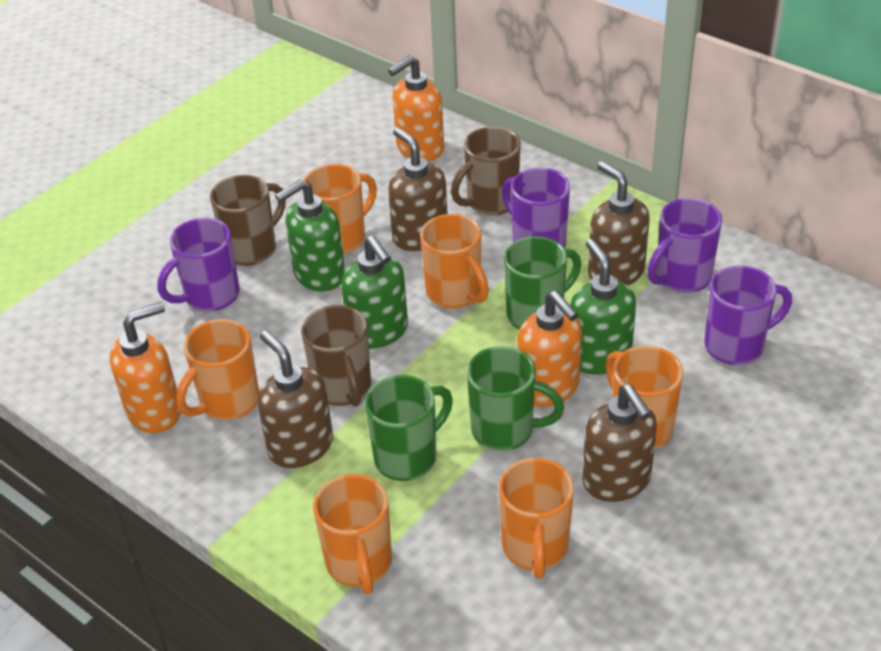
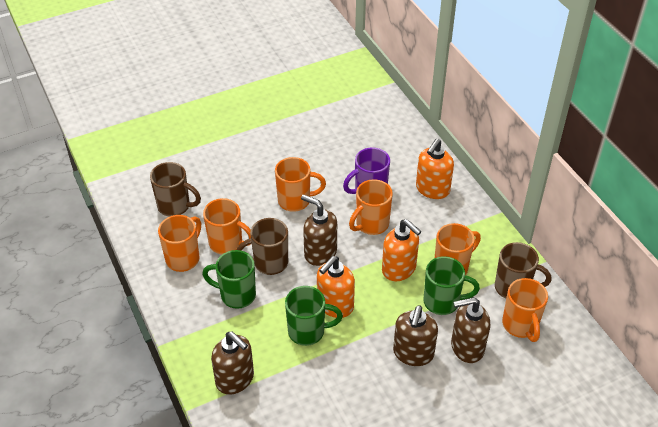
green soap dispenser: 3 -> 0
purple mug: 4 -> 1

